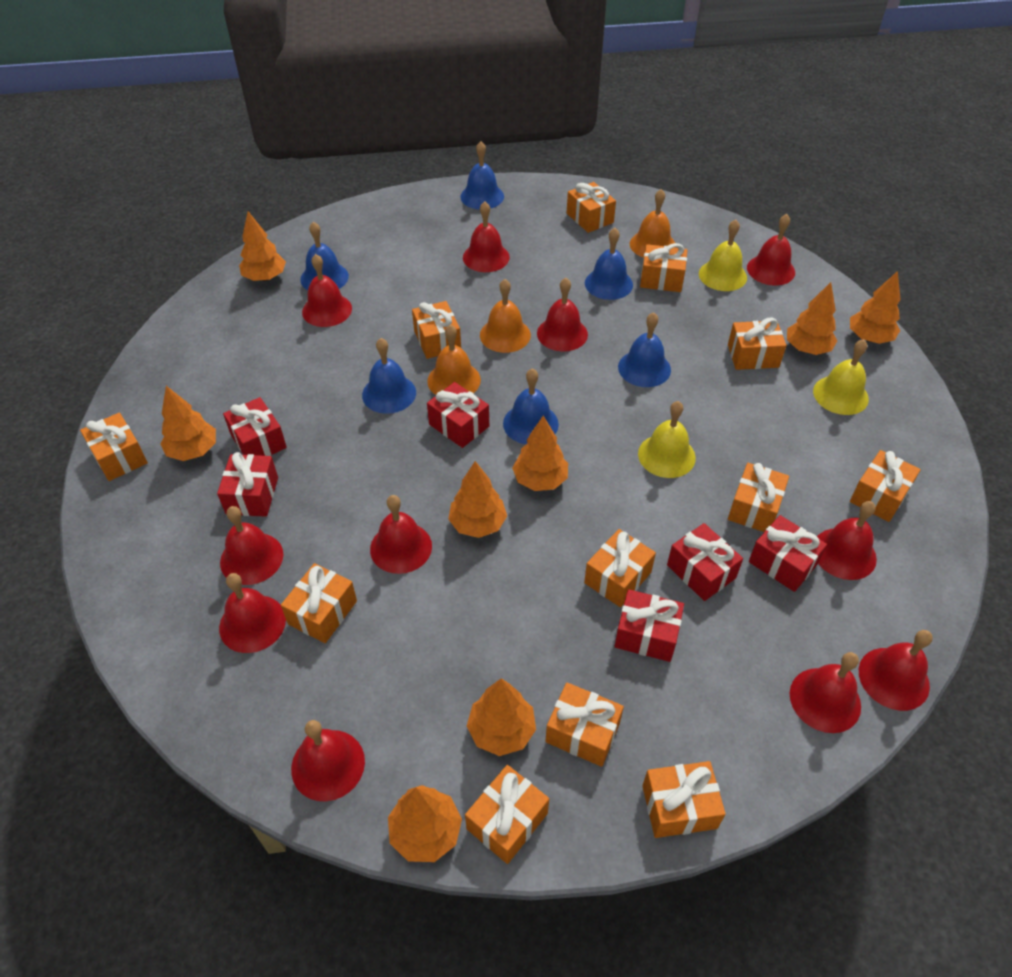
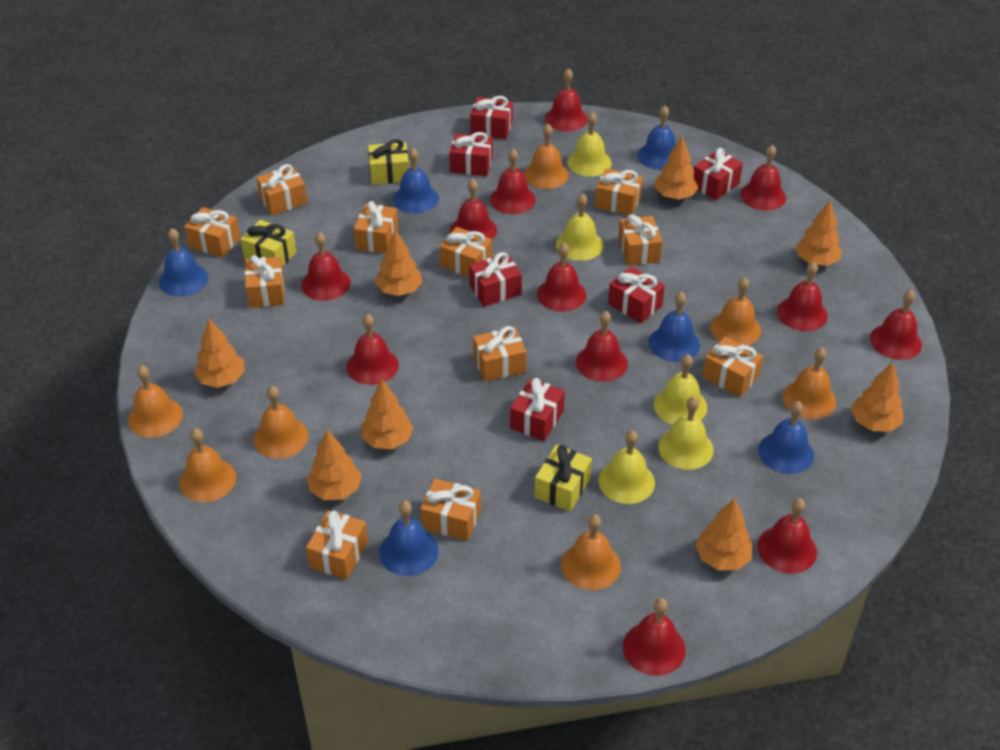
orange bell: 3 -> 7
orange gift: 12 -> 11
red bell: 11 -> 12
yellow bell: 3 -> 5
yellow gift: 0 -> 3

